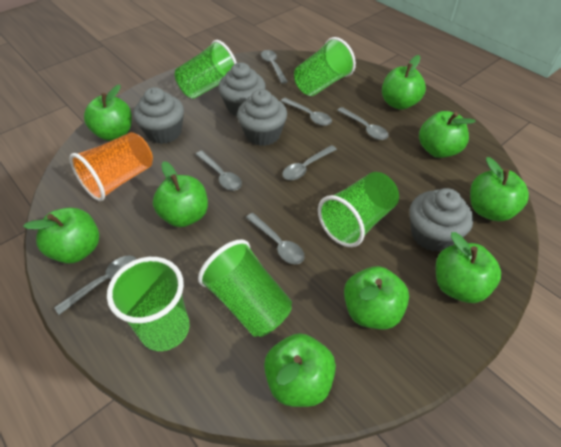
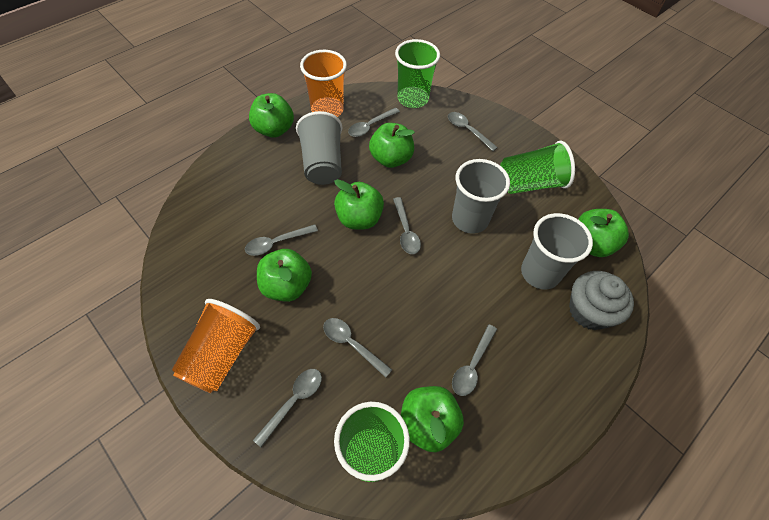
green apple: 9 -> 6
green cup: 5 -> 3
grey cup: 0 -> 3
grey cupcake: 4 -> 1
orange cup: 1 -> 2

